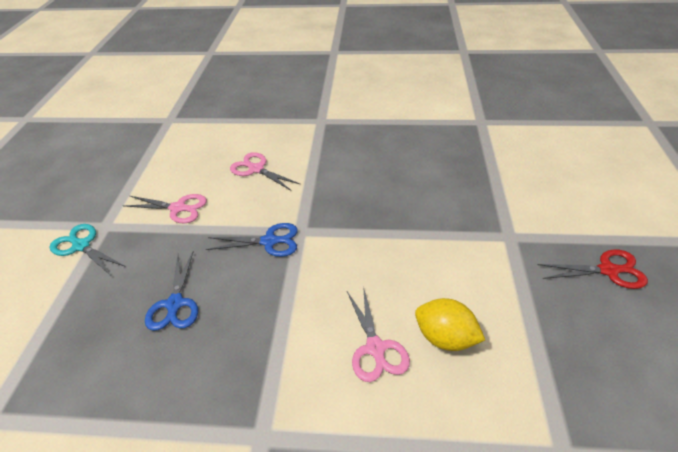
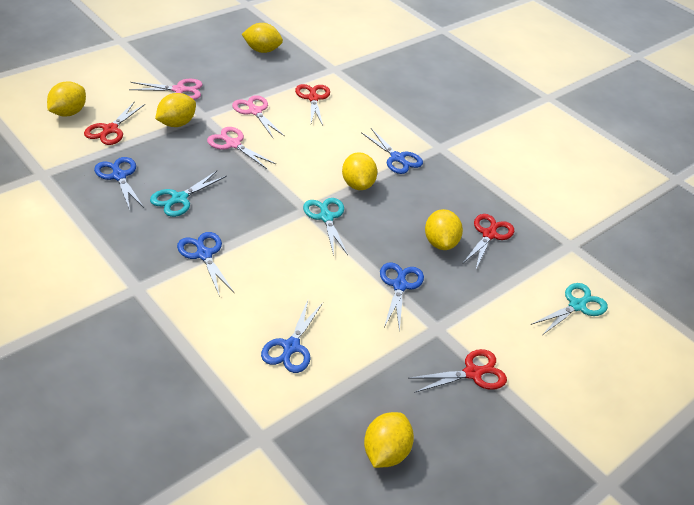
blue scissors: 2 -> 5
red scissors: 1 -> 4
turquoise scissors: 1 -> 3
yellow lemon: 1 -> 6

